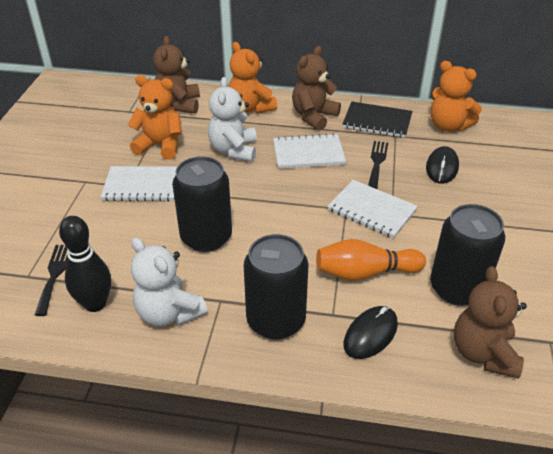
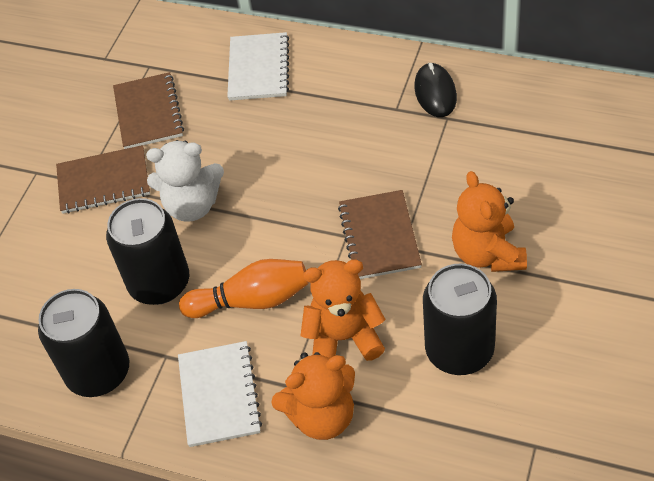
black bowling pin: 1 -> 0
black fork: 2 -> 0
black mouse: 2 -> 1
black notebook: 1 -> 0
brown notebook: 0 -> 3
brown teddy bear: 3 -> 0
white notebook: 3 -> 2
white teddy bear: 2 -> 1

